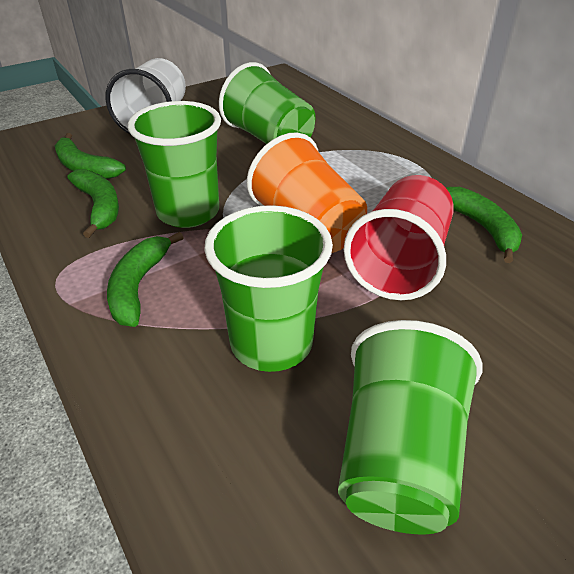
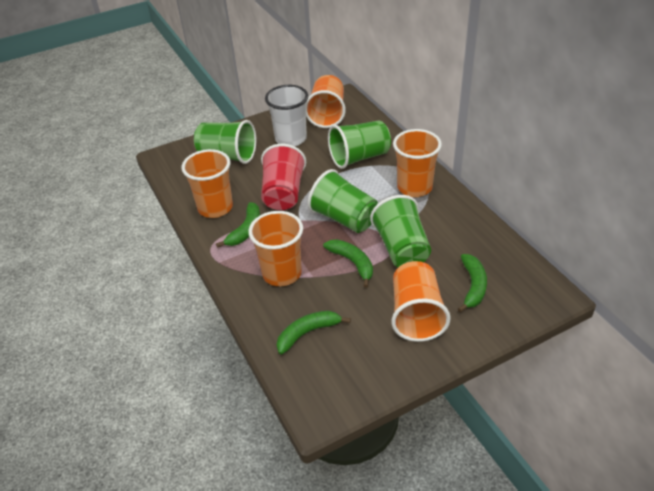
orange cup: 1 -> 5

